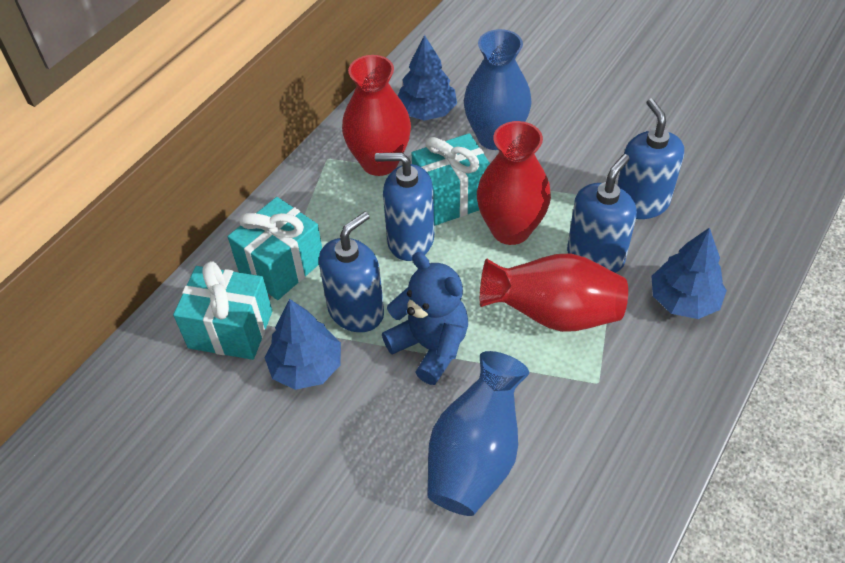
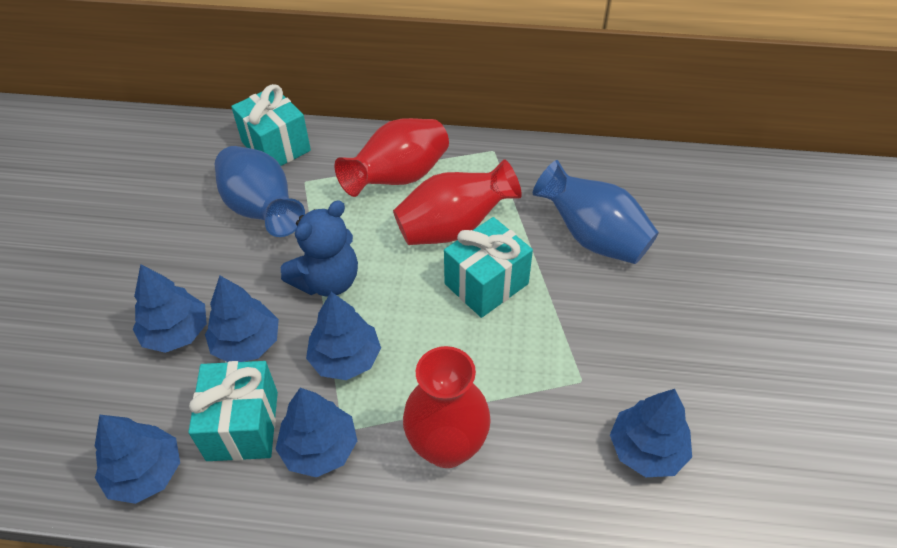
blue soap dispenser: 4 -> 0
blue tree: 3 -> 6

